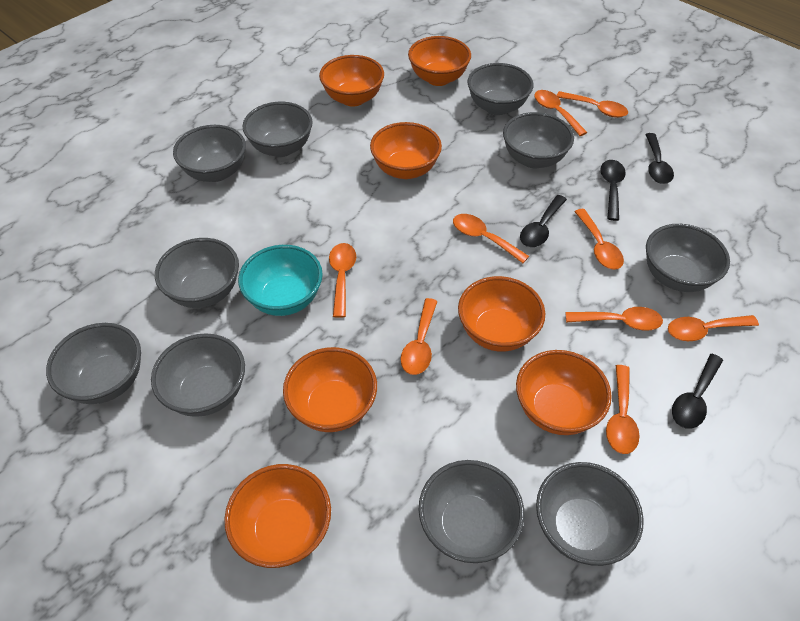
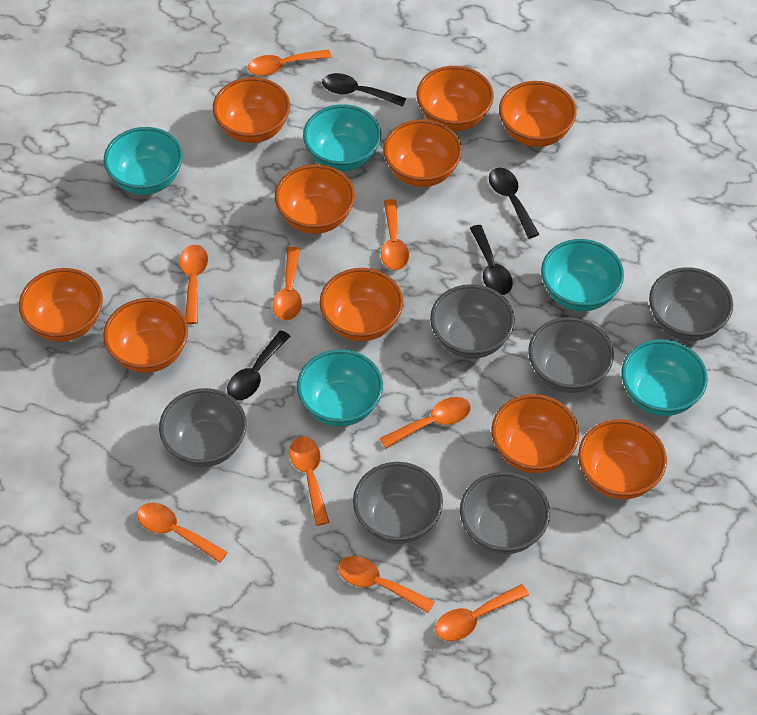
grey bowl: 10 -> 6
orange bowl: 7 -> 10
turquoise bowl: 1 -> 5

